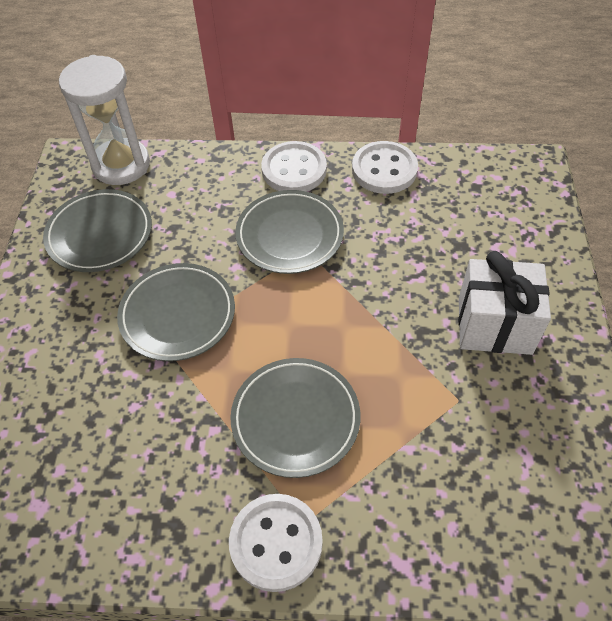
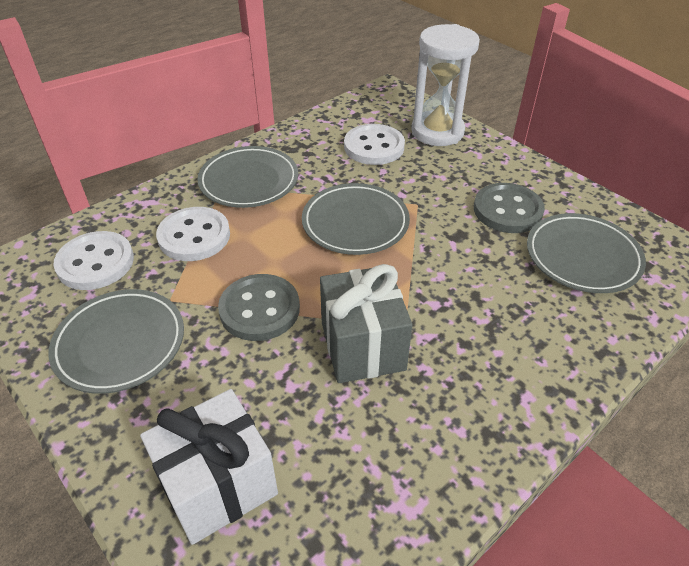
grey button: 0 -> 2
grey gift: 0 -> 1

